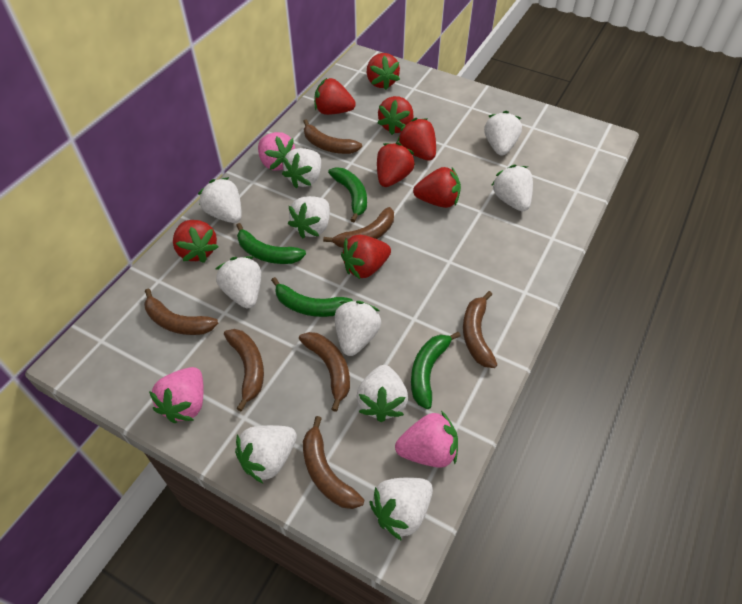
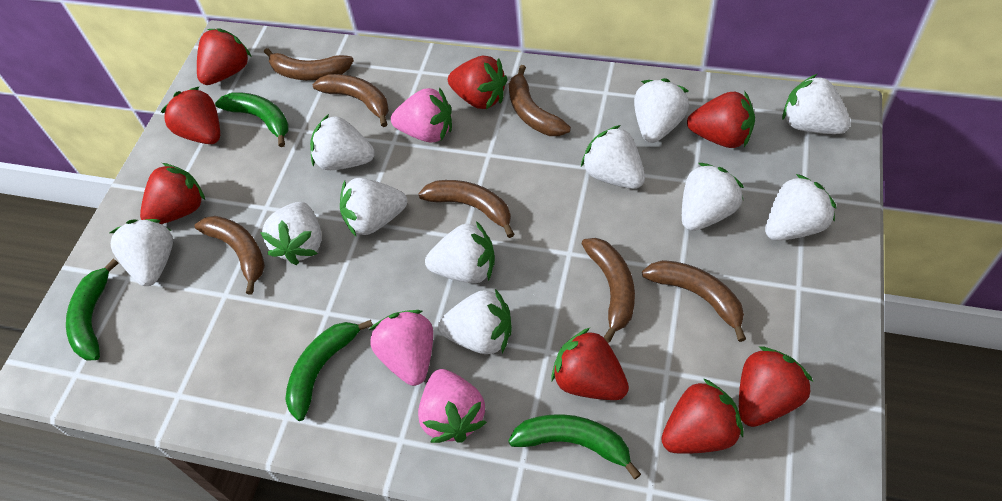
white strawberry: 10 -> 11

